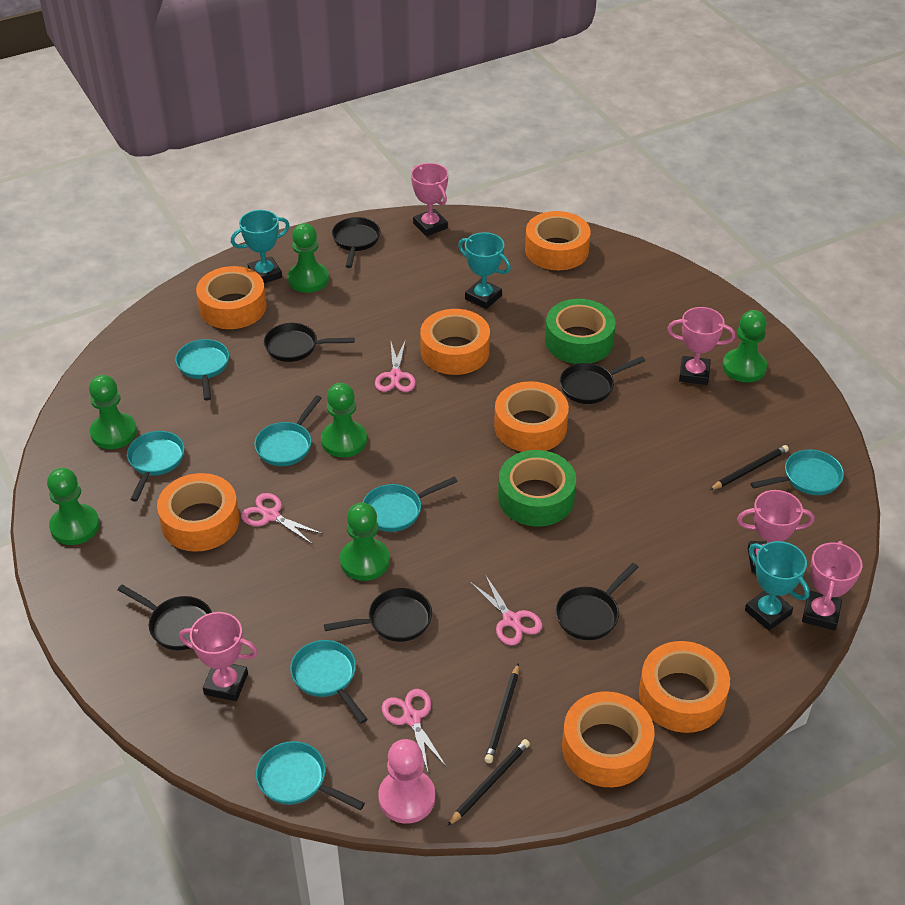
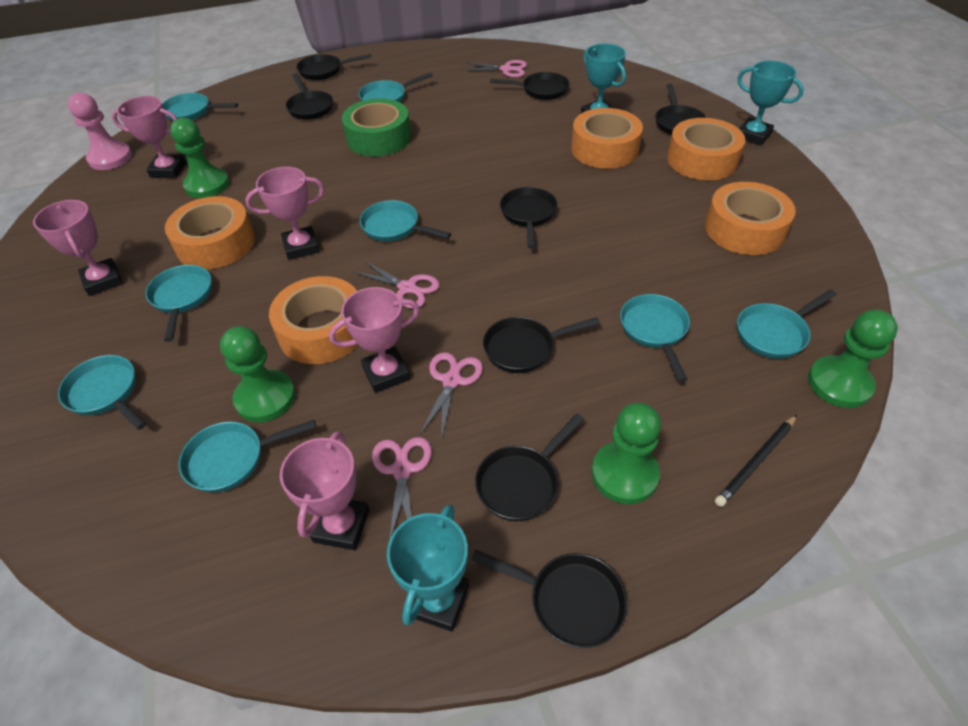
black pan: 6 -> 8
black pencil: 3 -> 1
green pawn: 6 -> 4
green tape: 2 -> 1
orange tape: 7 -> 5
turquoise pan: 7 -> 8

